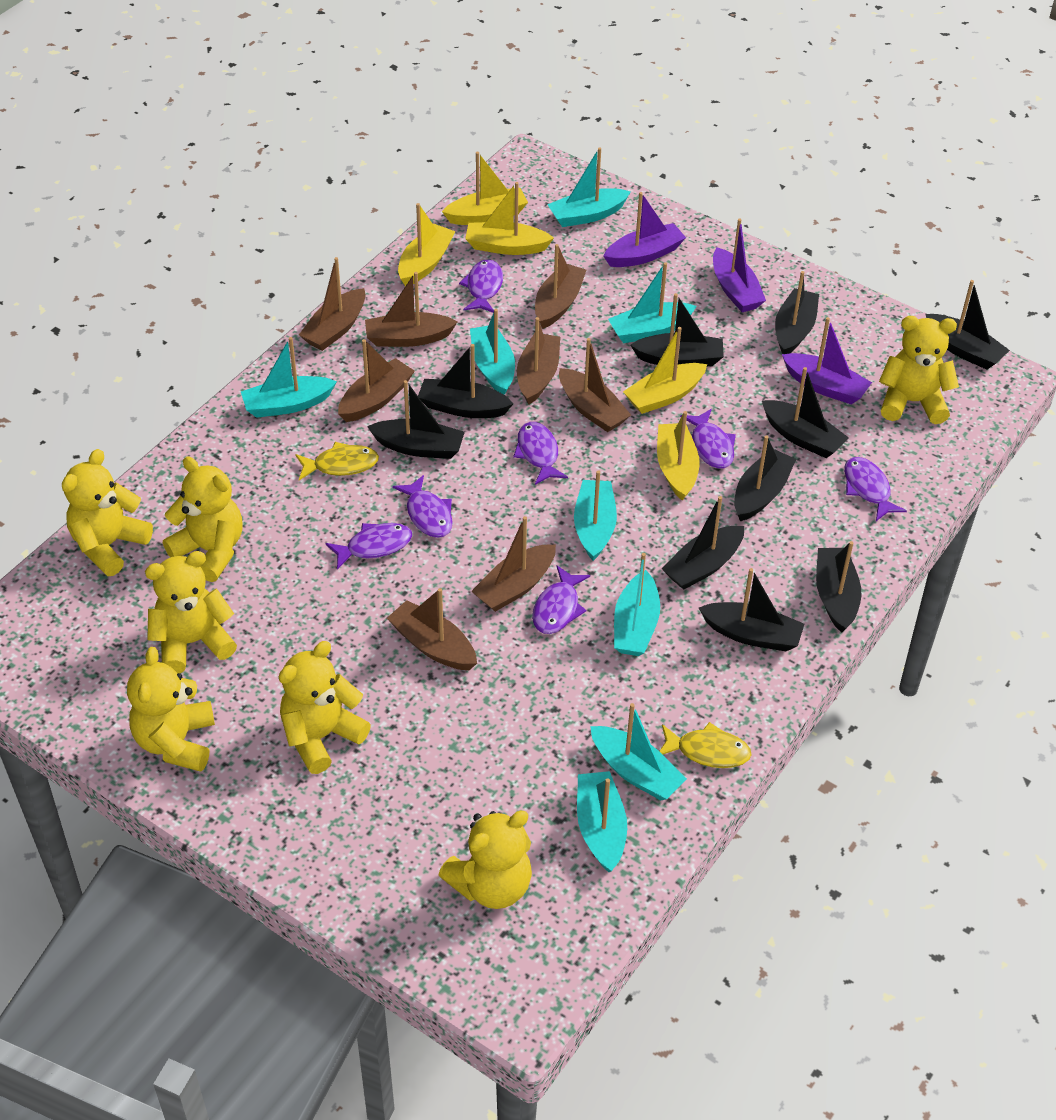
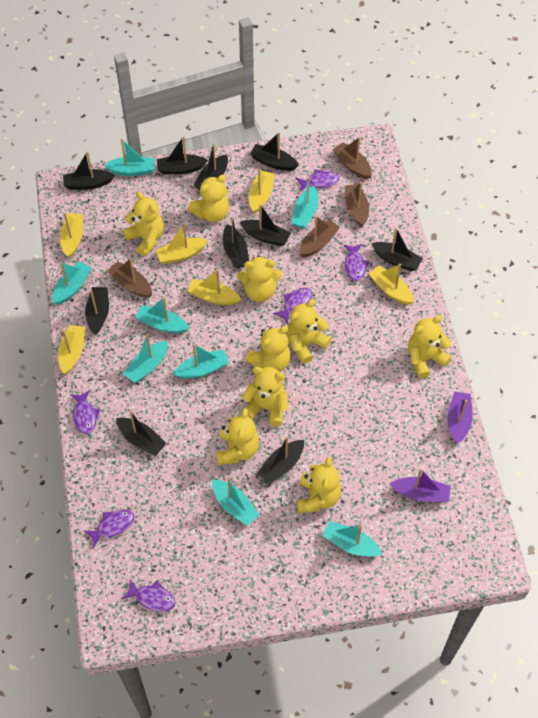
brown boat: 8 -> 4
purple boat: 3 -> 2
purple fish: 7 -> 6
yellow boat: 5 -> 6
yellow fish: 2 -> 0
yellow teddy bear: 7 -> 9

